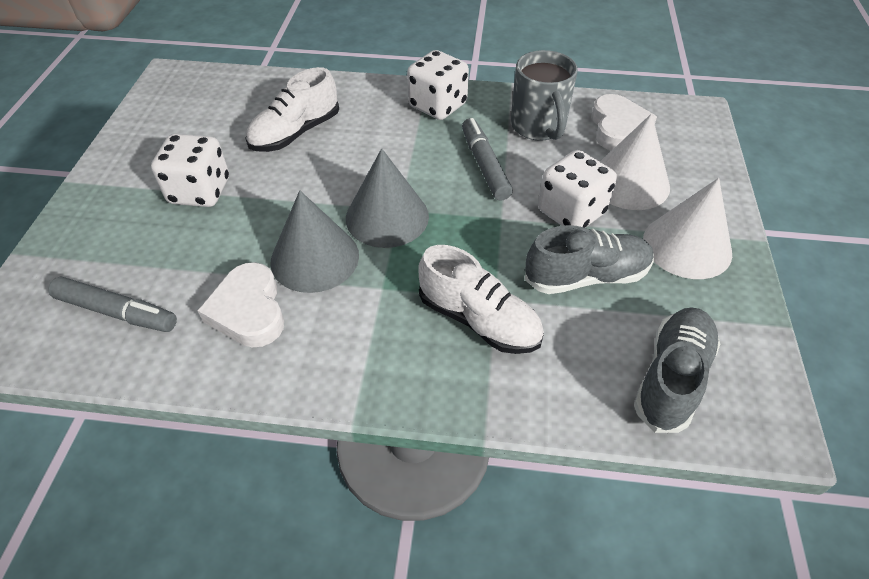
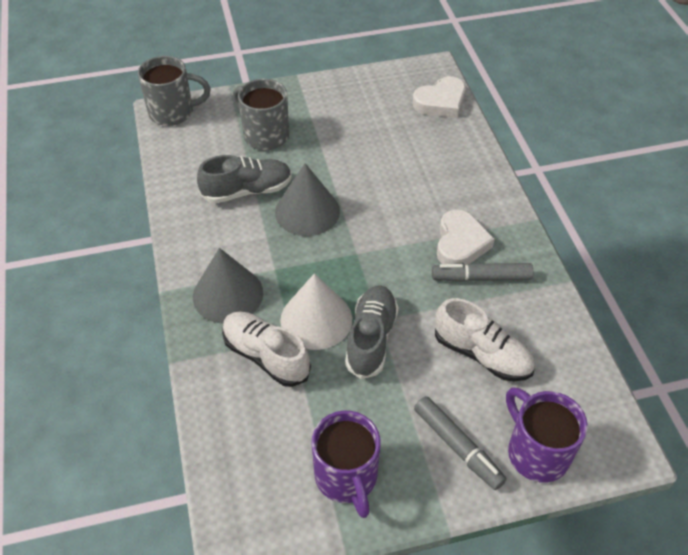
grey mug: 1 -> 2
purple mug: 0 -> 2
white cone: 2 -> 1
white dice: 3 -> 0

